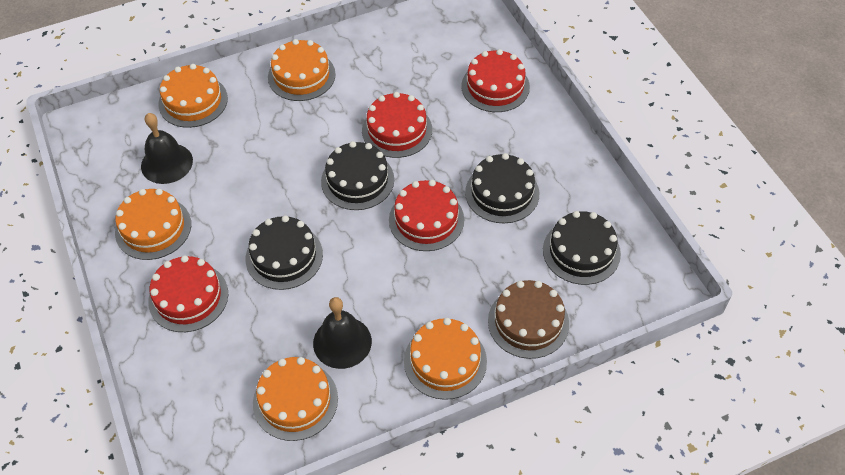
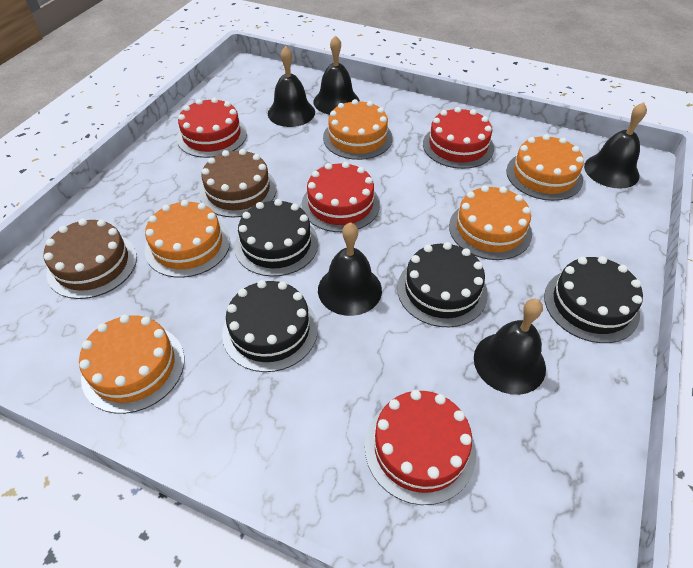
black bell: 2 -> 5
brown cake: 1 -> 2

